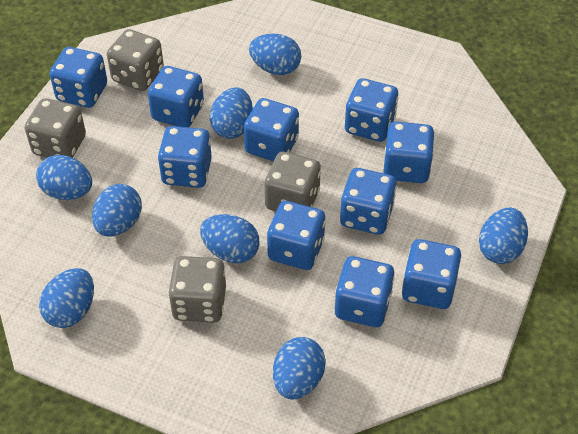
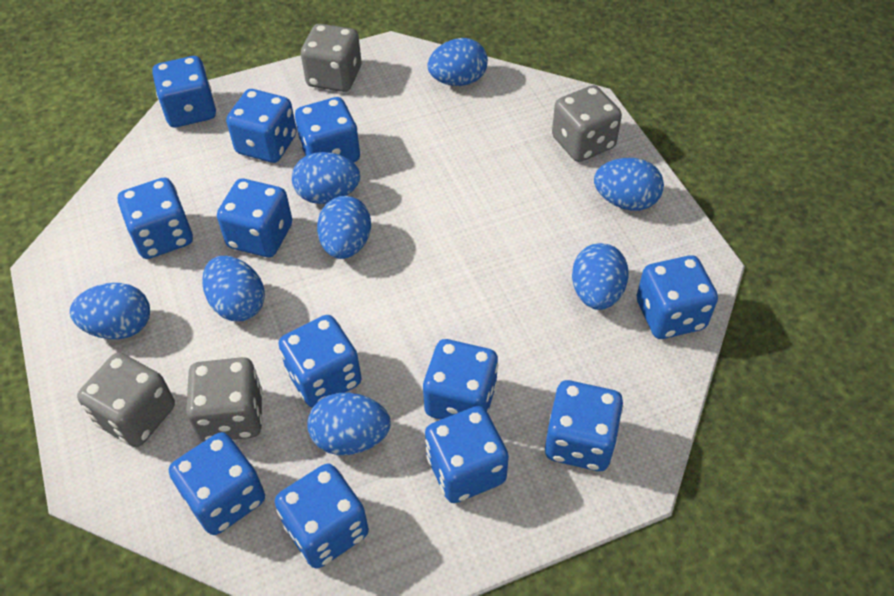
blue dice: 10 -> 12

